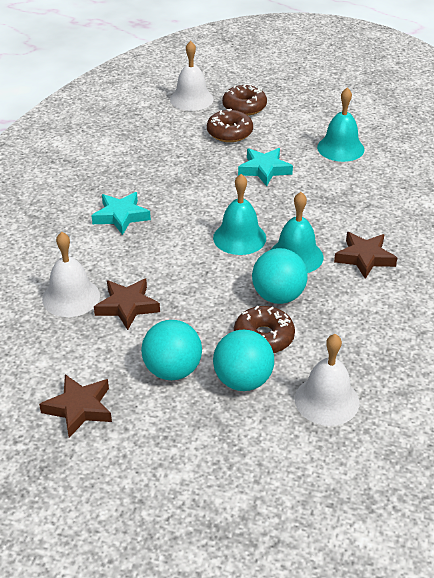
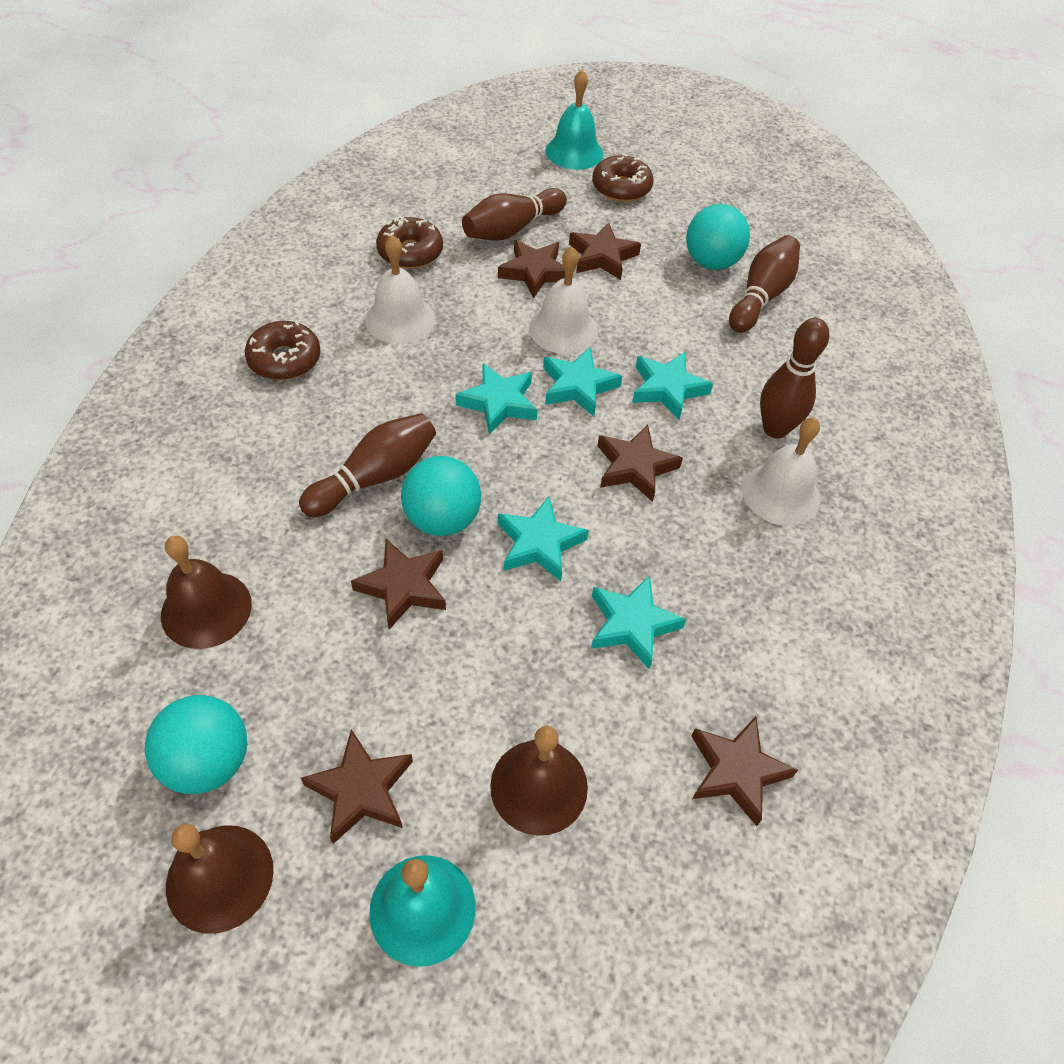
brown bell: 0 -> 3
brown bowling pin: 0 -> 4
brown star: 3 -> 6
turquoise bell: 3 -> 2
turquoise star: 2 -> 5

